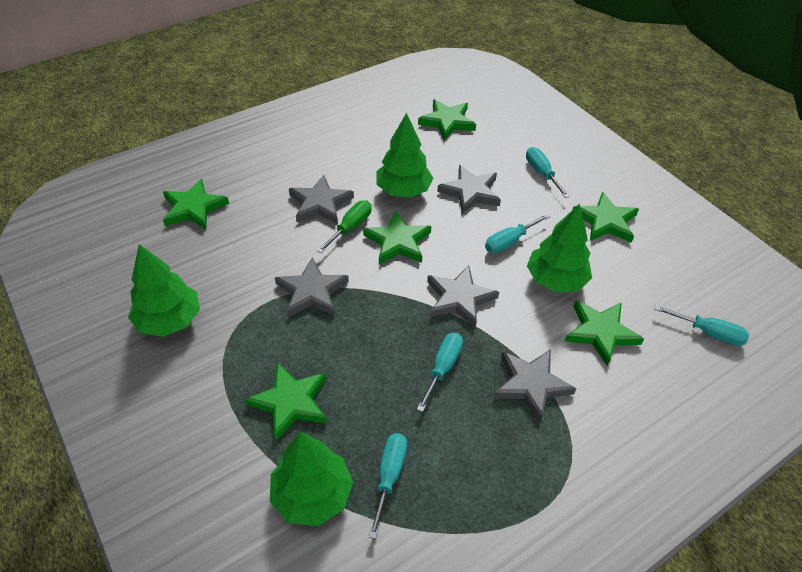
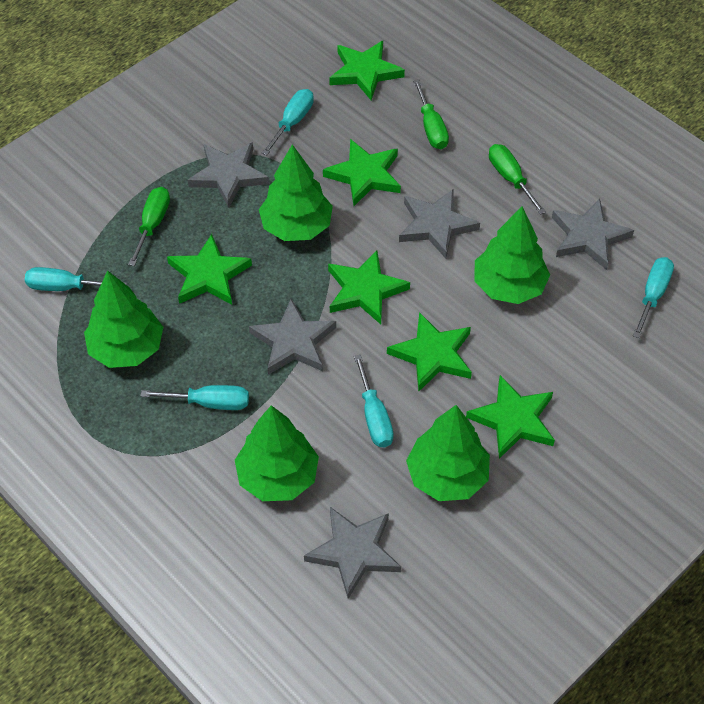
green screwdriver: 1 -> 3
green tree: 4 -> 5

